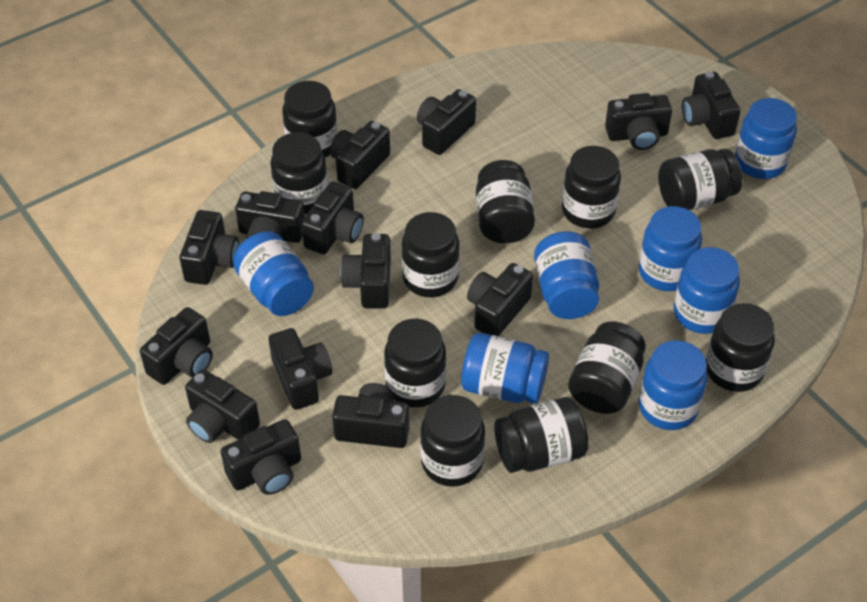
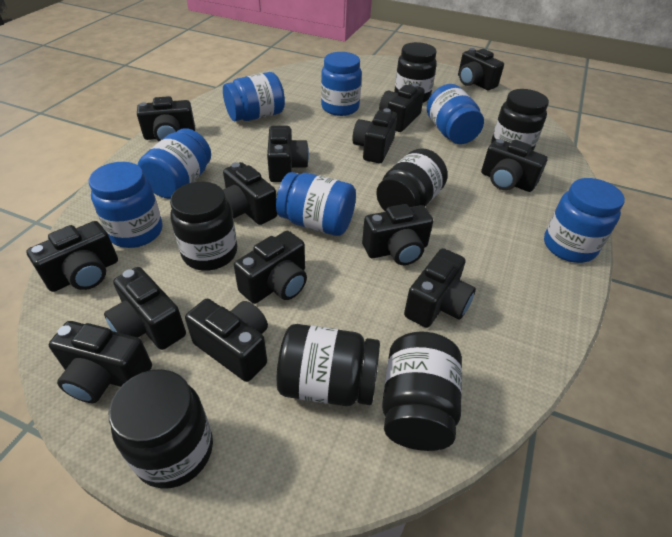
black jar: 11 -> 7

